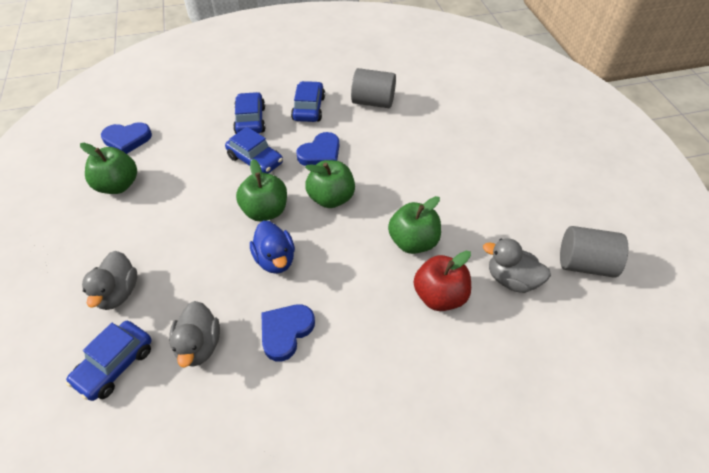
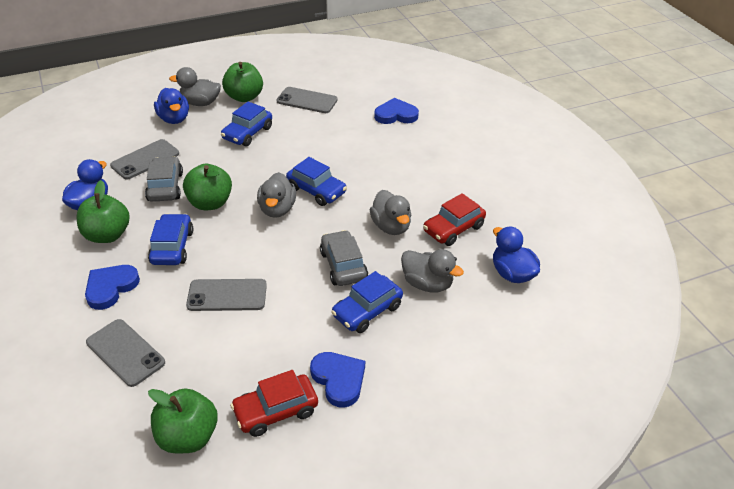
blue duck: 1 -> 3
grey car: 0 -> 2
grey cylinder: 2 -> 0
grey duck: 3 -> 4
grey phone: 0 -> 4
red apple: 1 -> 0
red car: 0 -> 2

